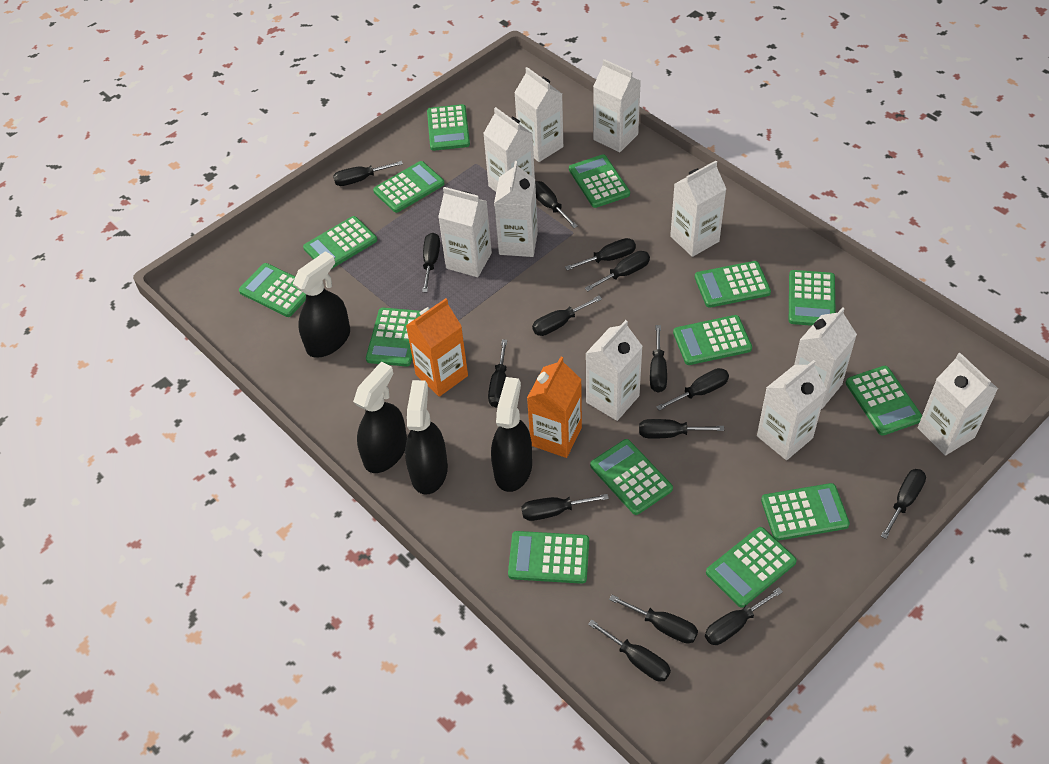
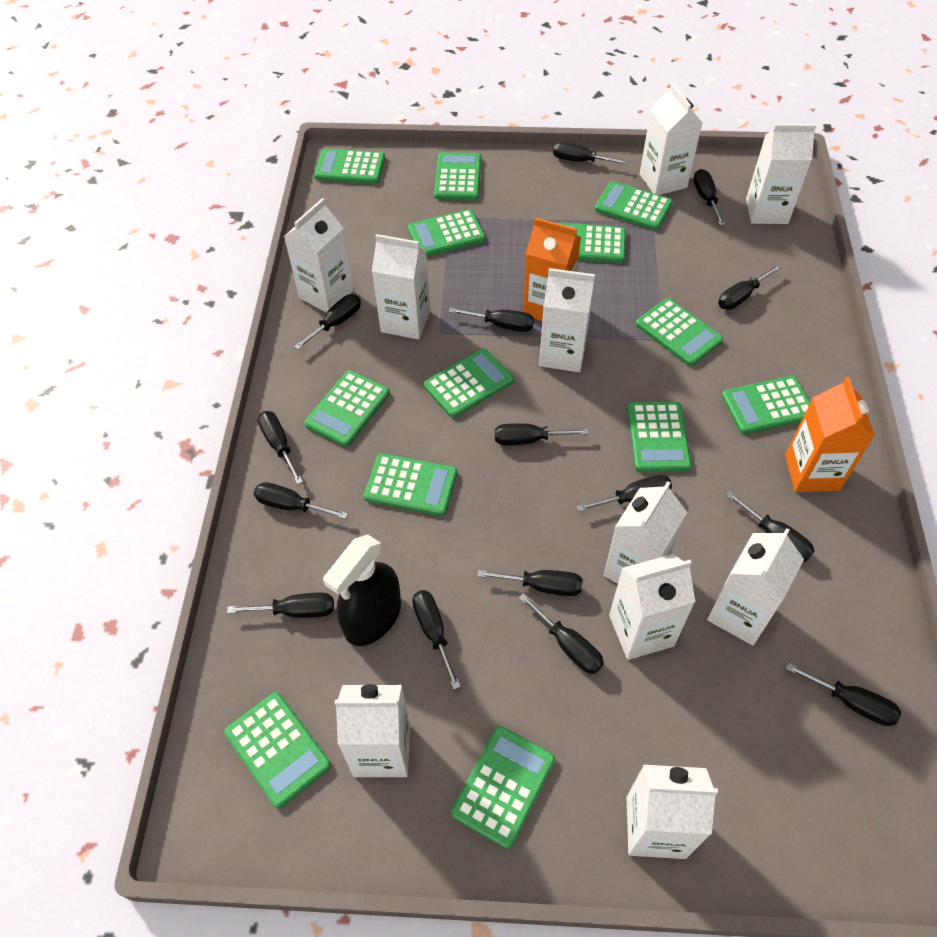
black spray bottle: 4 -> 1
green calculator: 14 -> 13

